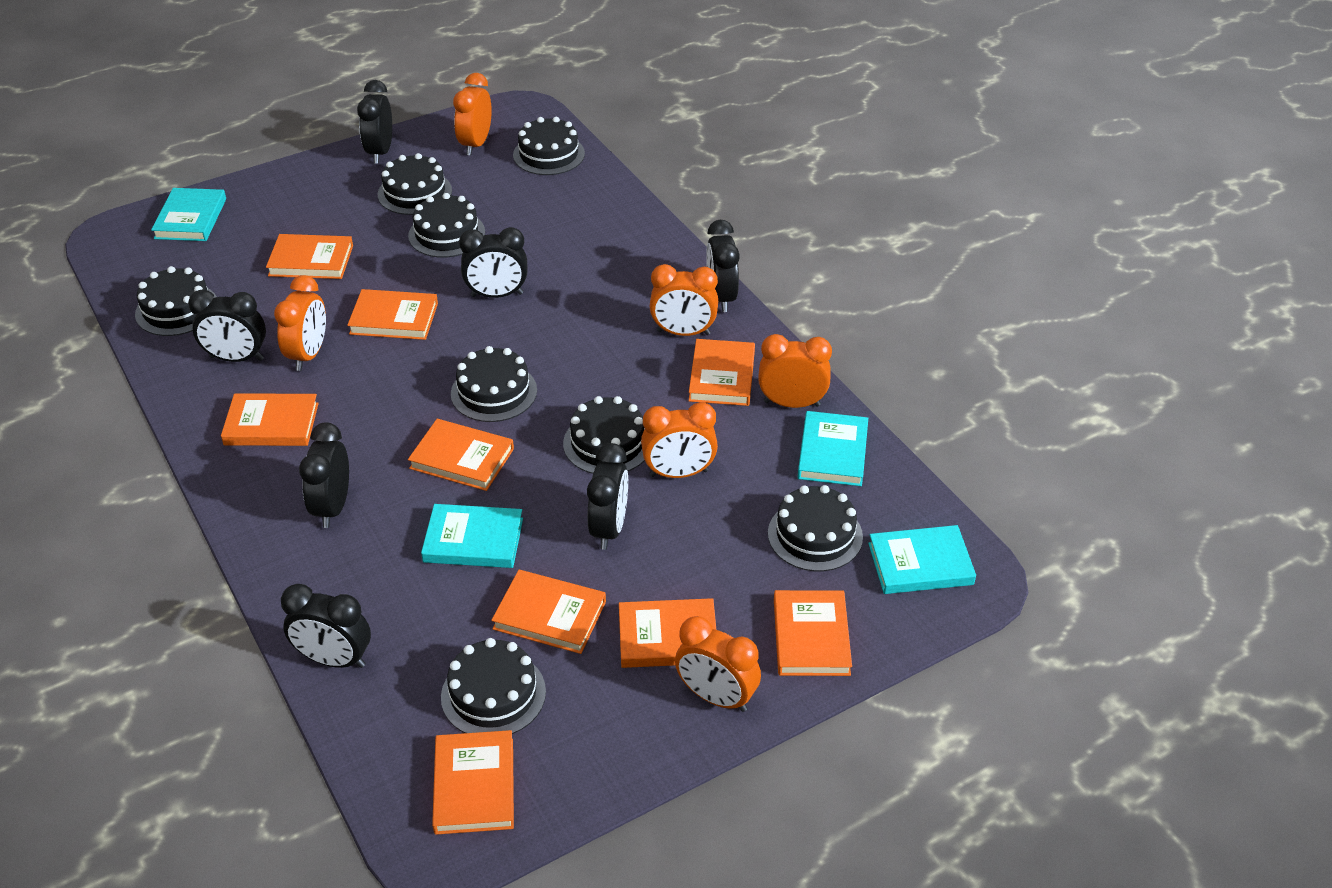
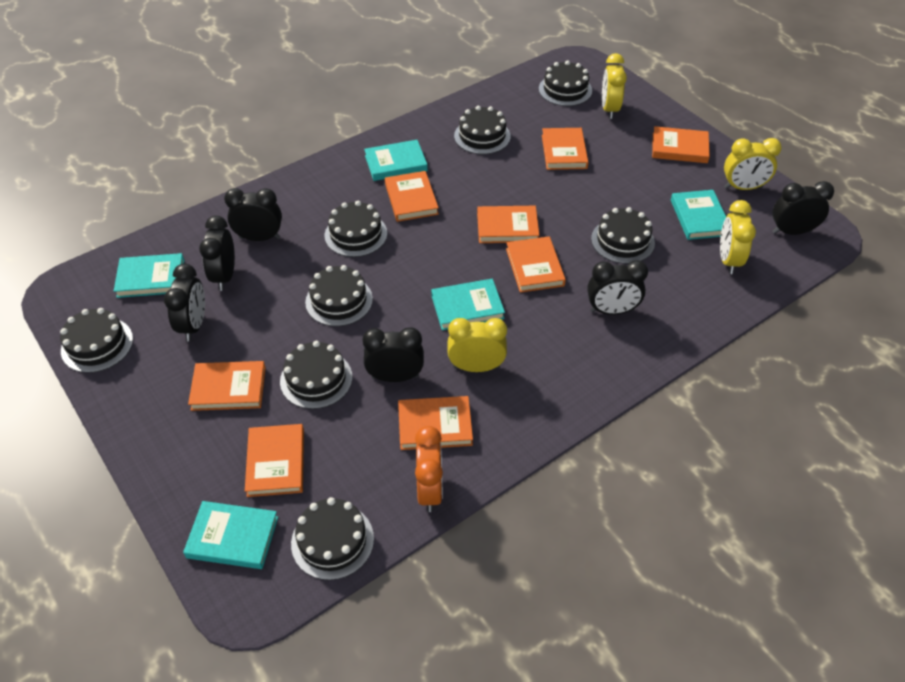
black clock: 7 -> 6
orange book: 9 -> 8
orange clock: 6 -> 1
turquoise book: 4 -> 5
yellow clock: 0 -> 4

